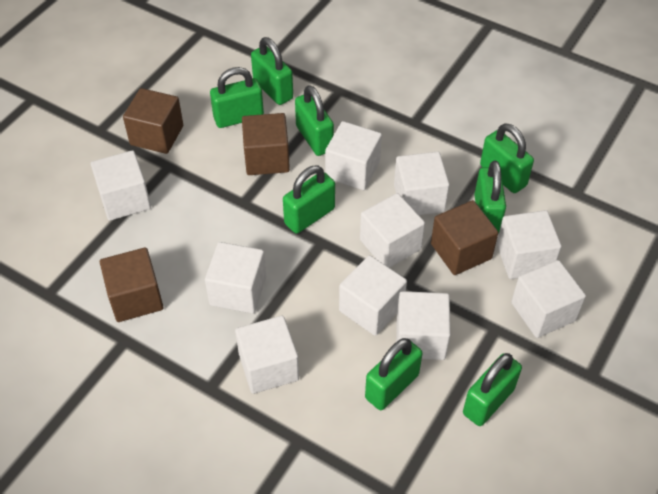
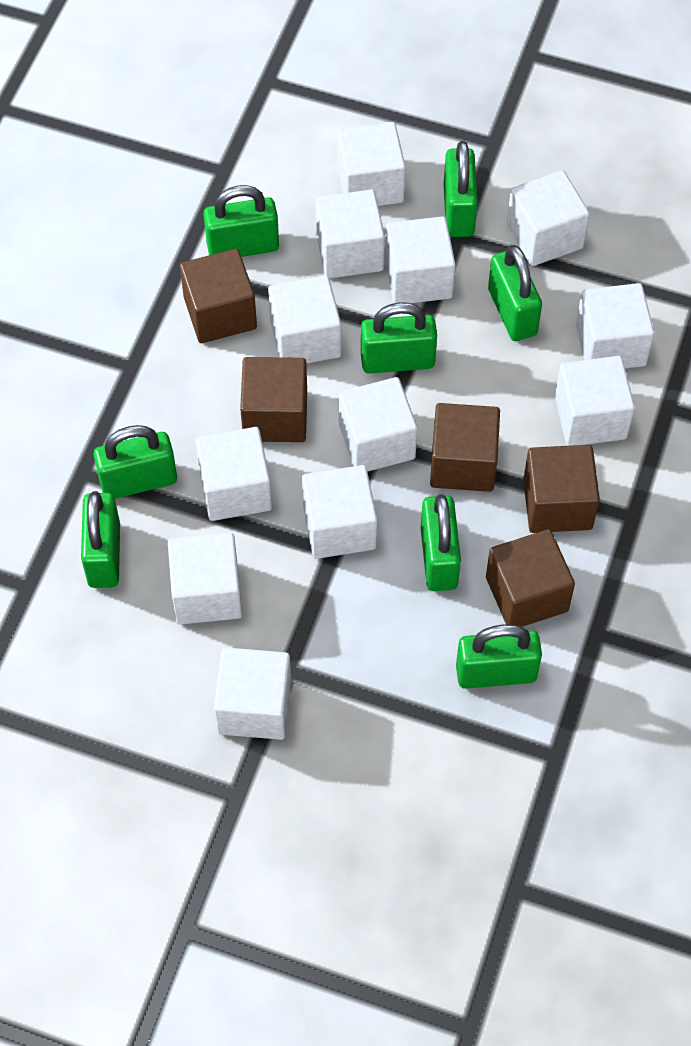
brown cube: 4 -> 5
white cube: 10 -> 12

